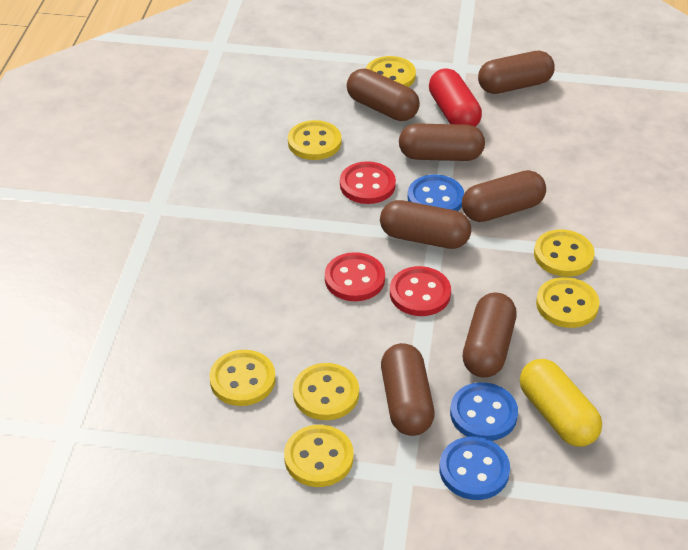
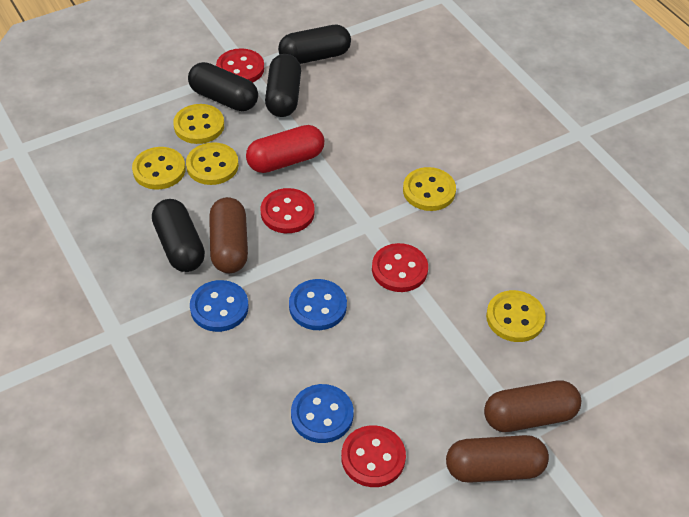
black capsule: 0 -> 4
brown capsule: 7 -> 3
red button: 3 -> 4
yellow button: 7 -> 5
yellow capsule: 1 -> 0

